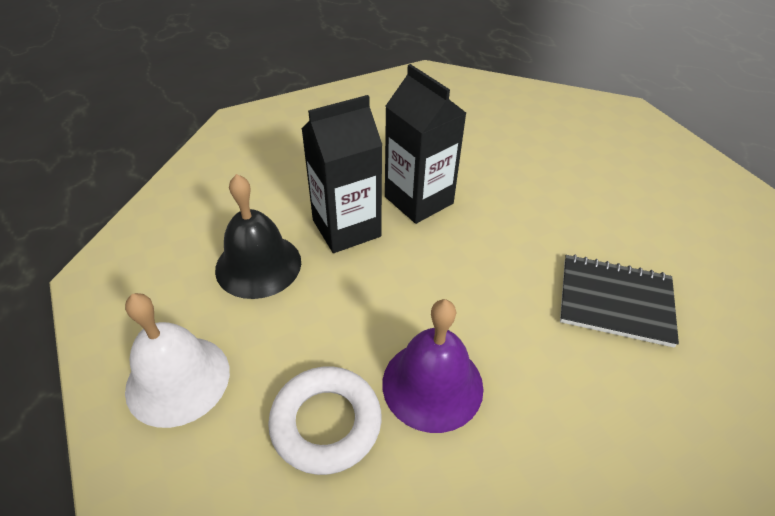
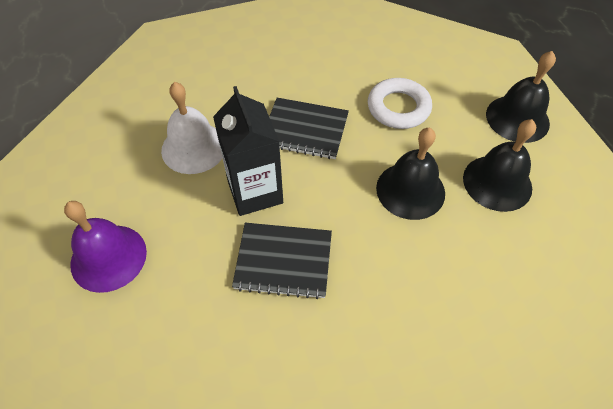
black bell: 1 -> 3
black carton: 2 -> 1
black notebook: 1 -> 2

